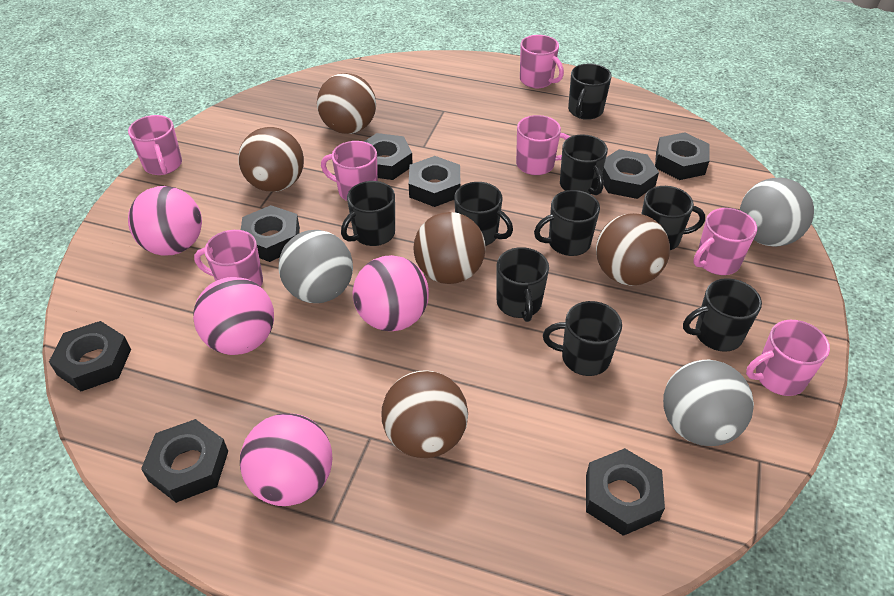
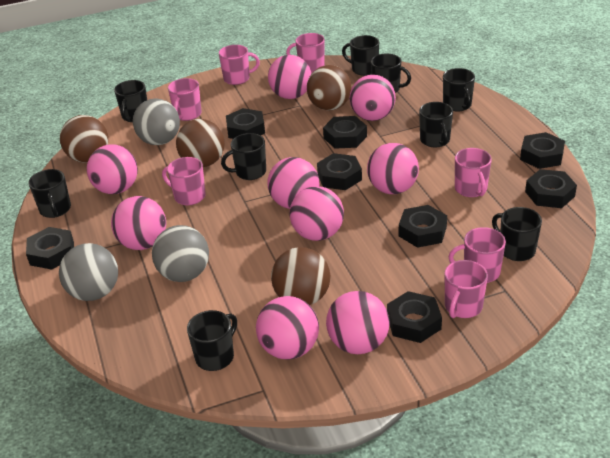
brown ball: 5 -> 4
pink ball: 4 -> 9

